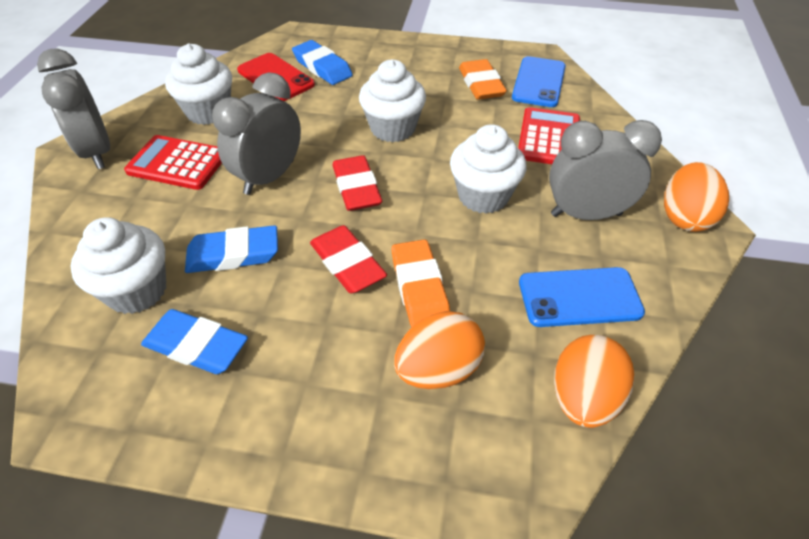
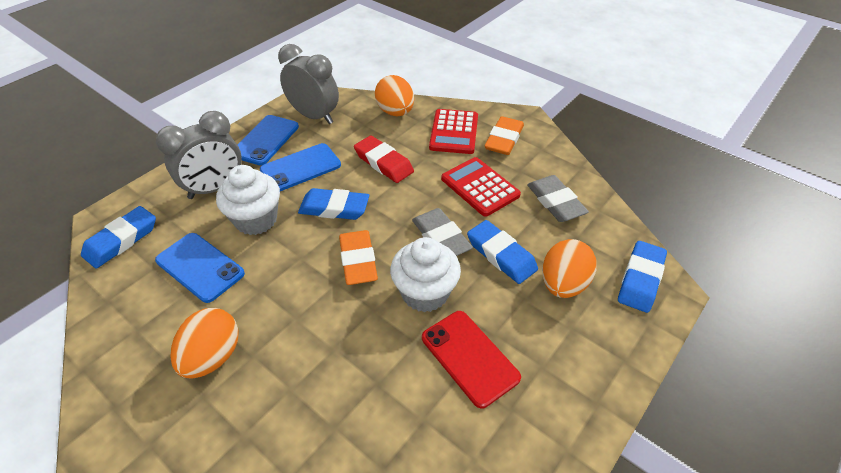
blue eraser: 3 -> 4
blue phone: 2 -> 3
grey clock: 3 -> 2
grey eraser: 0 -> 2
red eraser: 2 -> 1
white cupcake: 4 -> 2

